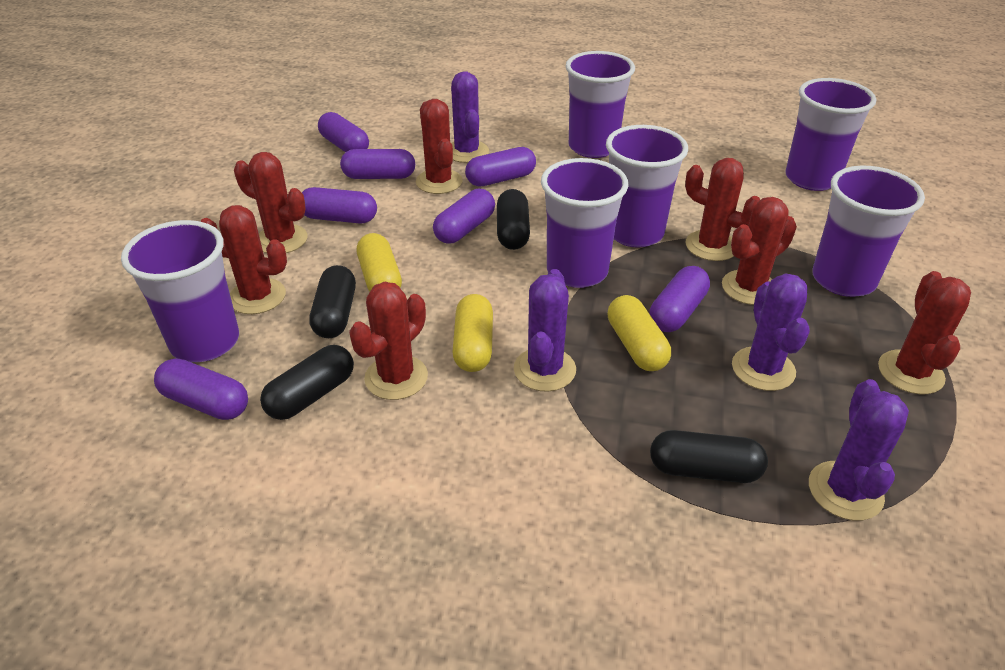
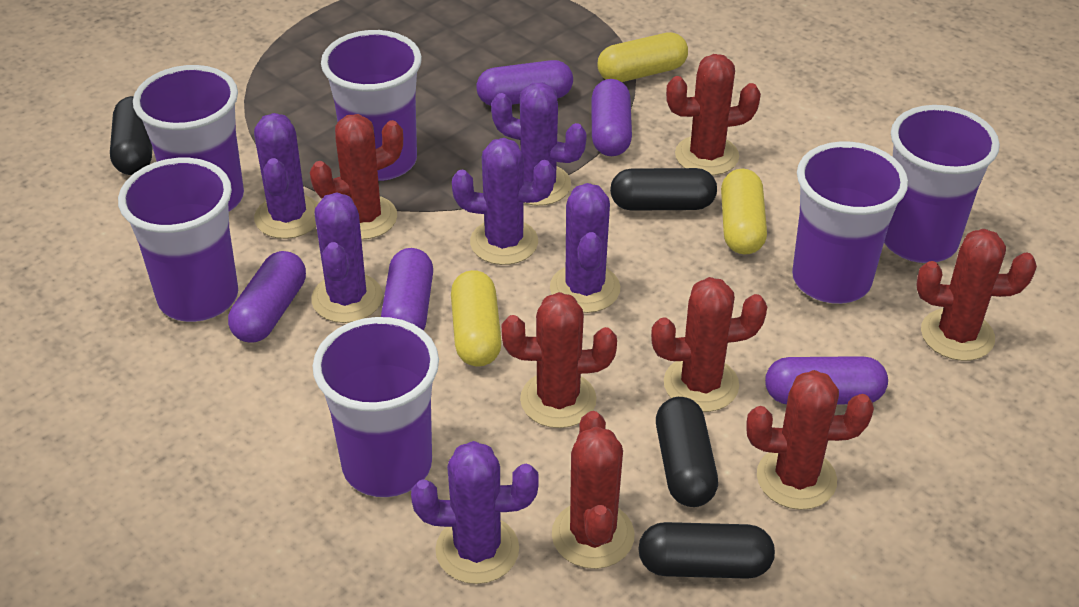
purple cactus: 4 -> 6
purple capsule: 7 -> 5

